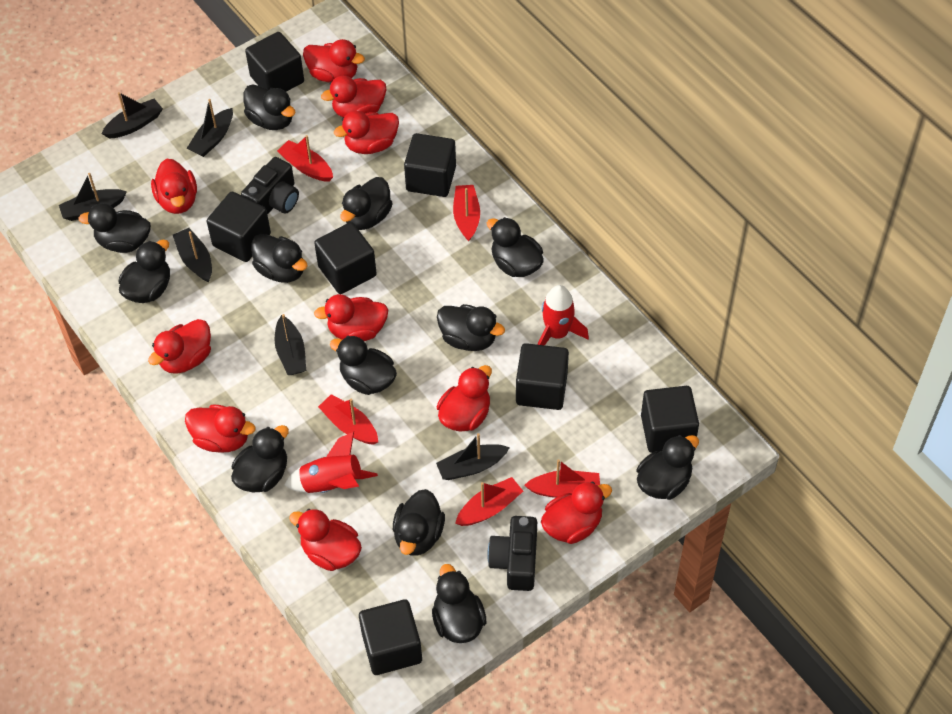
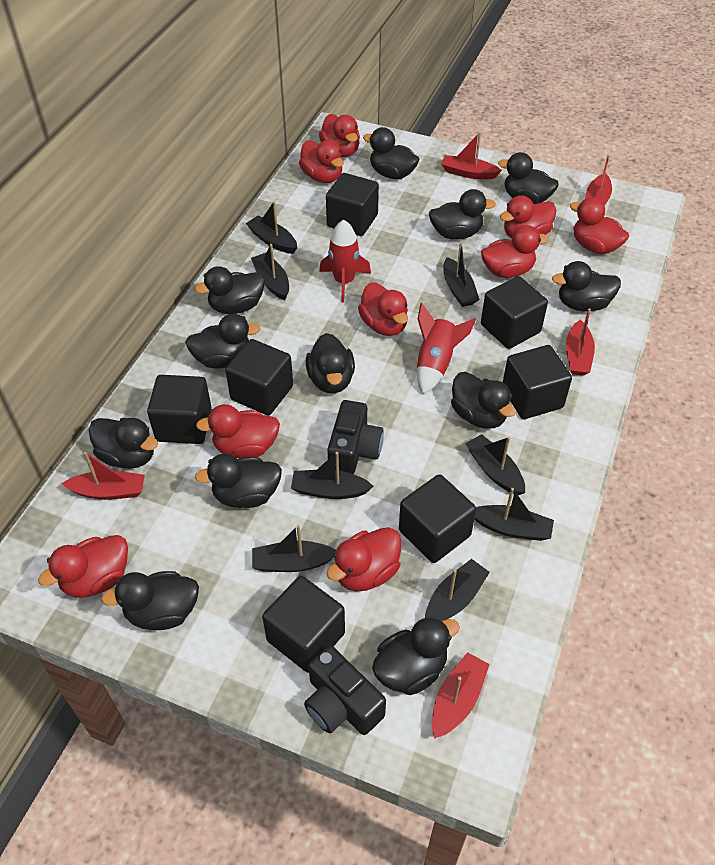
black boat: 6 -> 8
red duck: 10 -> 9

